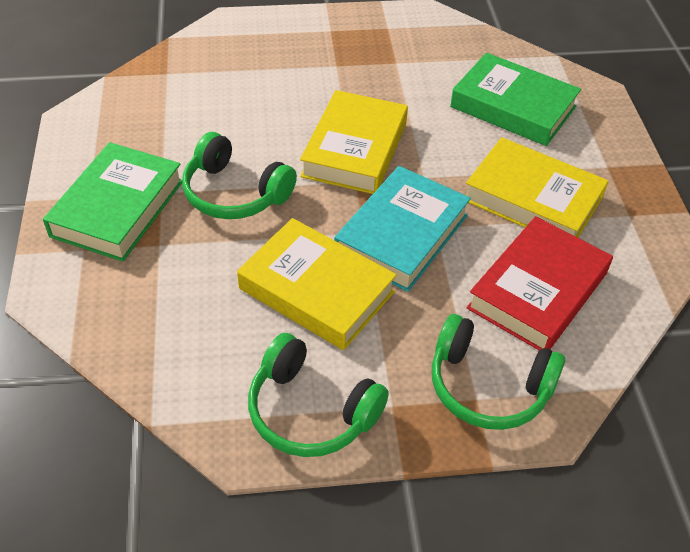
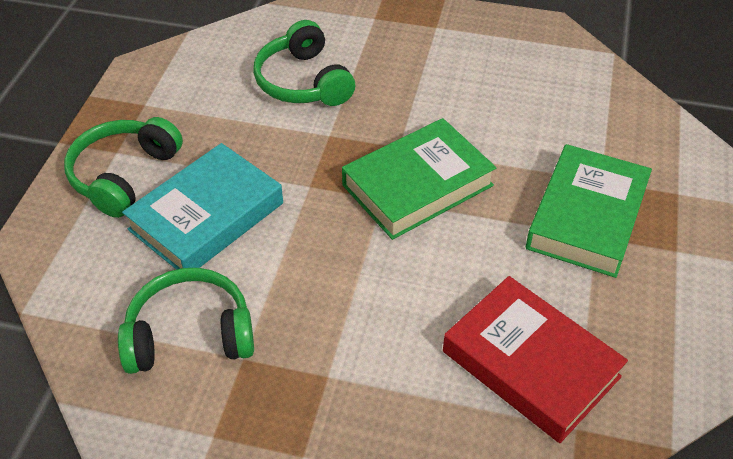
yellow book: 3 -> 0

